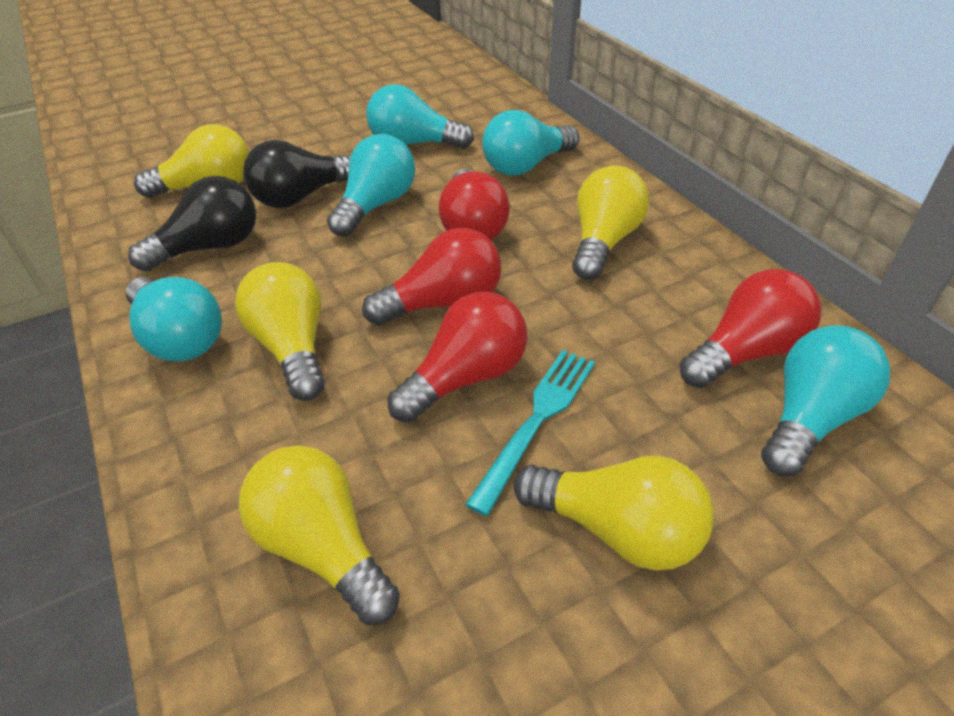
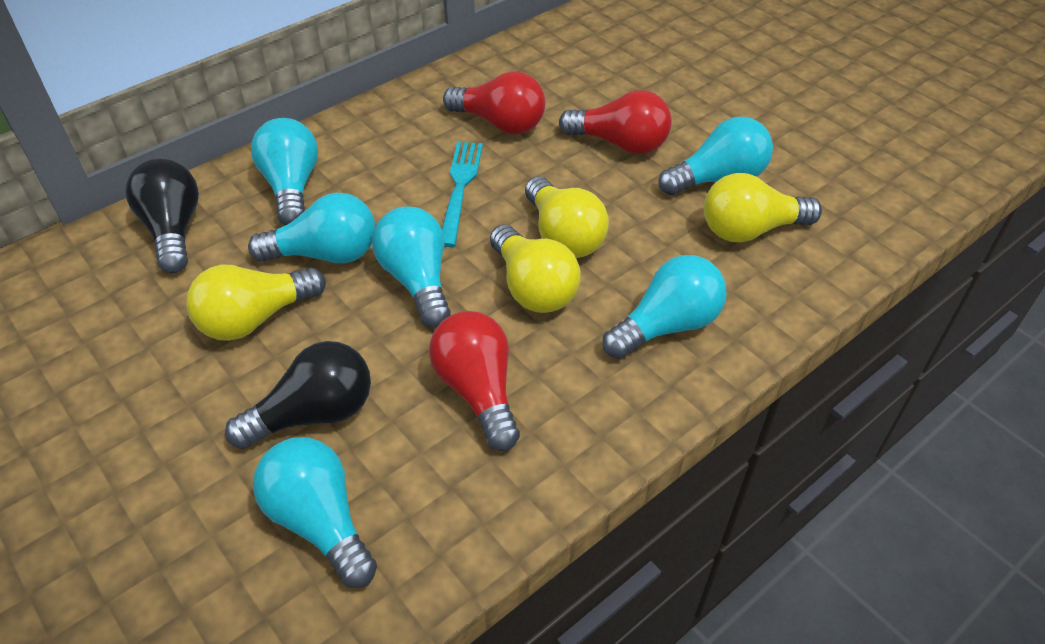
red light bulb: 4 -> 3
turquoise light bulb: 5 -> 6
yellow light bulb: 5 -> 4

